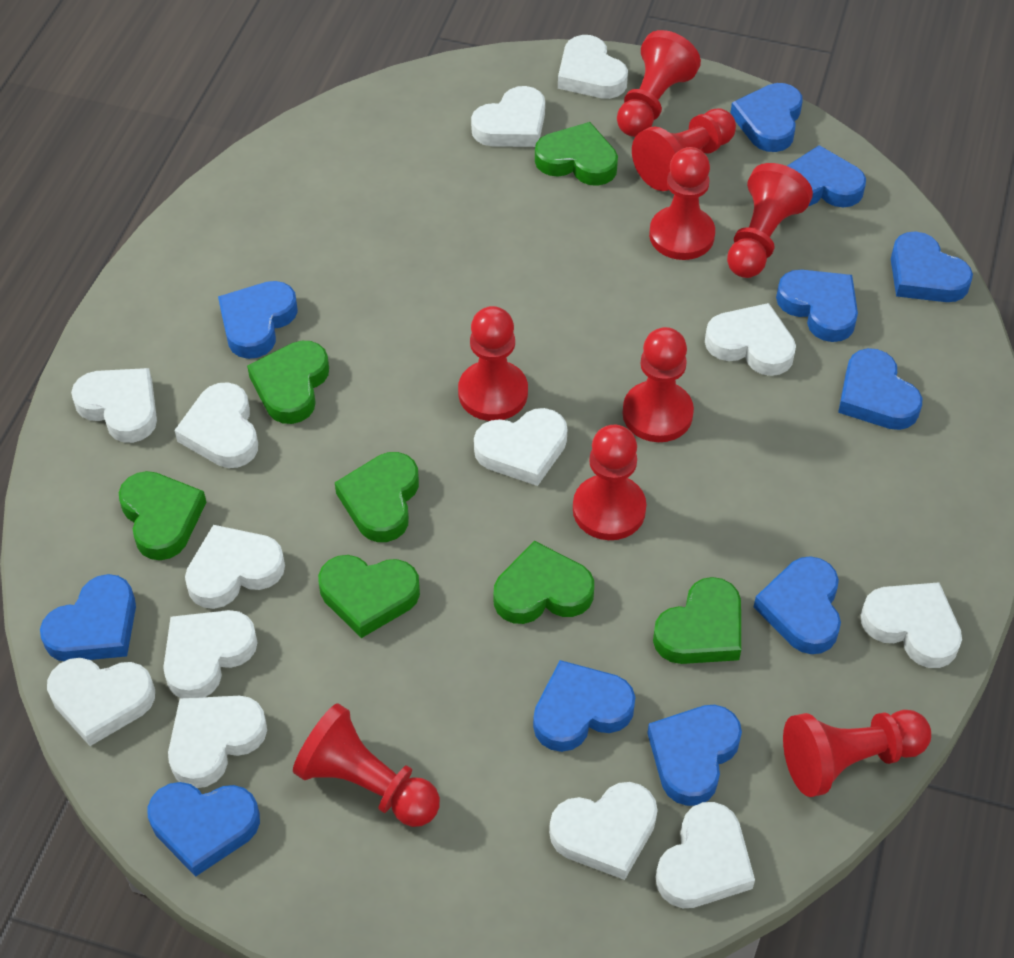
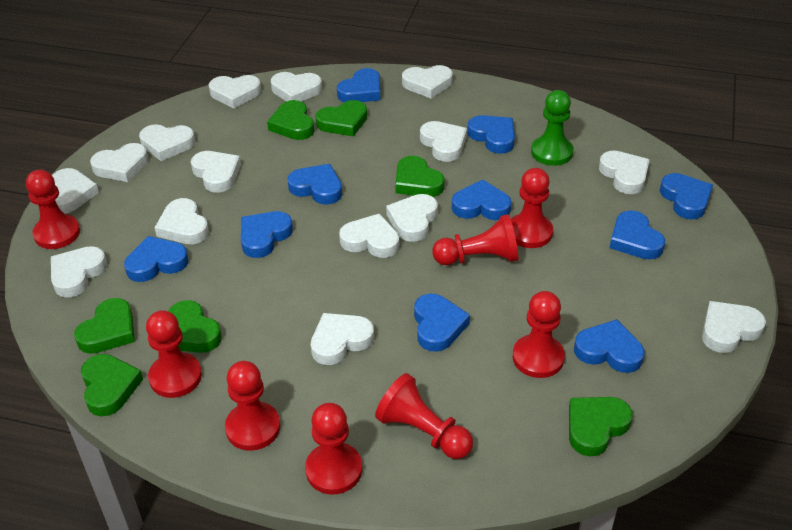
blue heart: 11 -> 10
green pawn: 0 -> 1
red pawn: 9 -> 8
white heart: 13 -> 15

